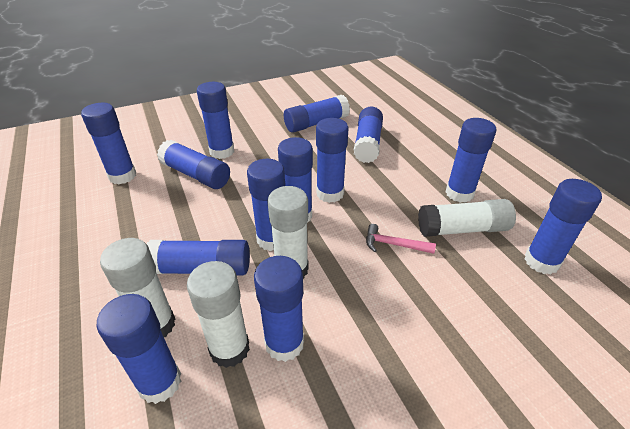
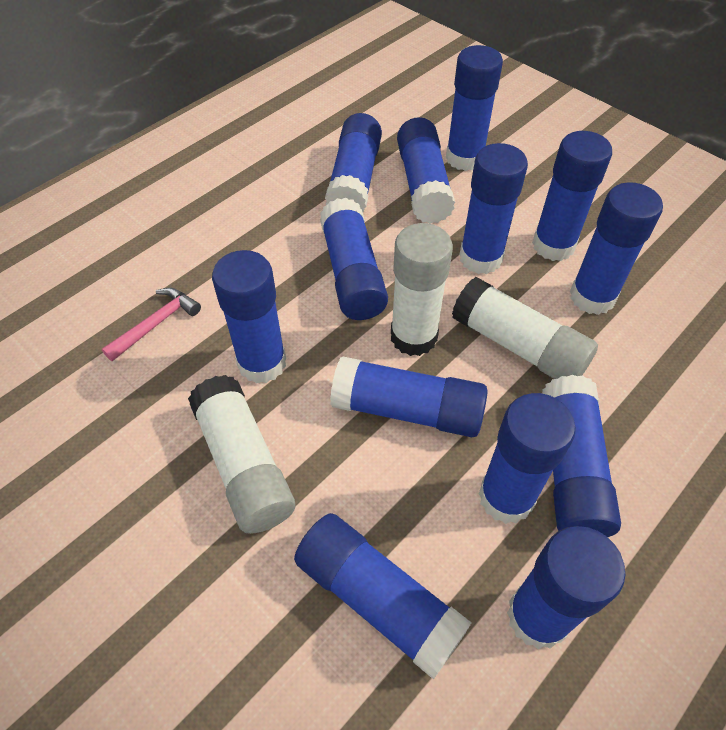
white glue stick: 4 -> 3

